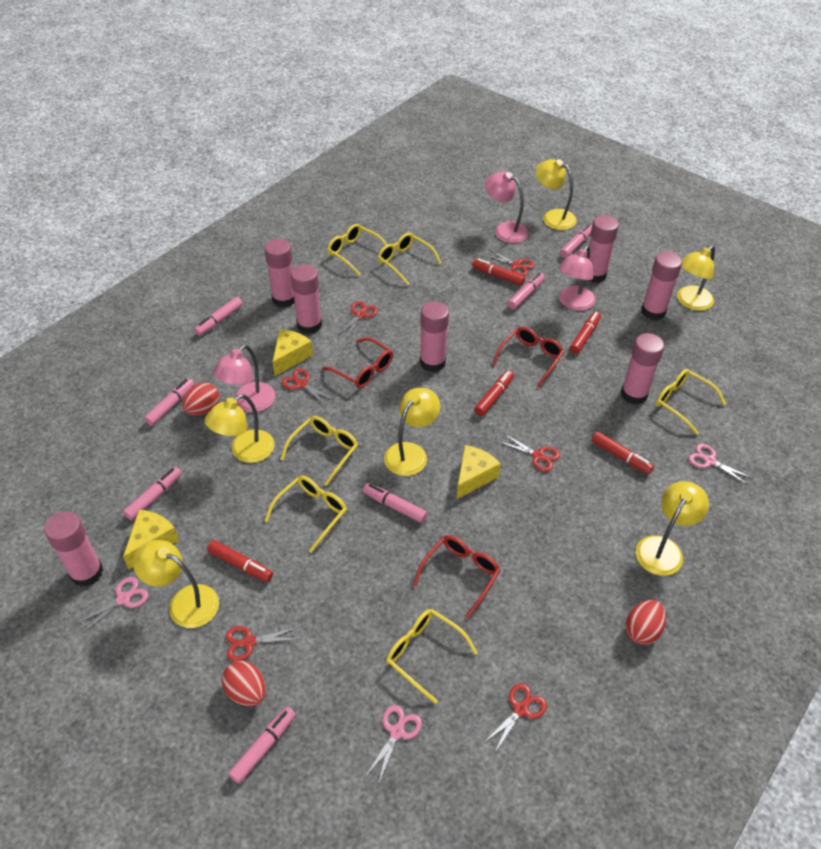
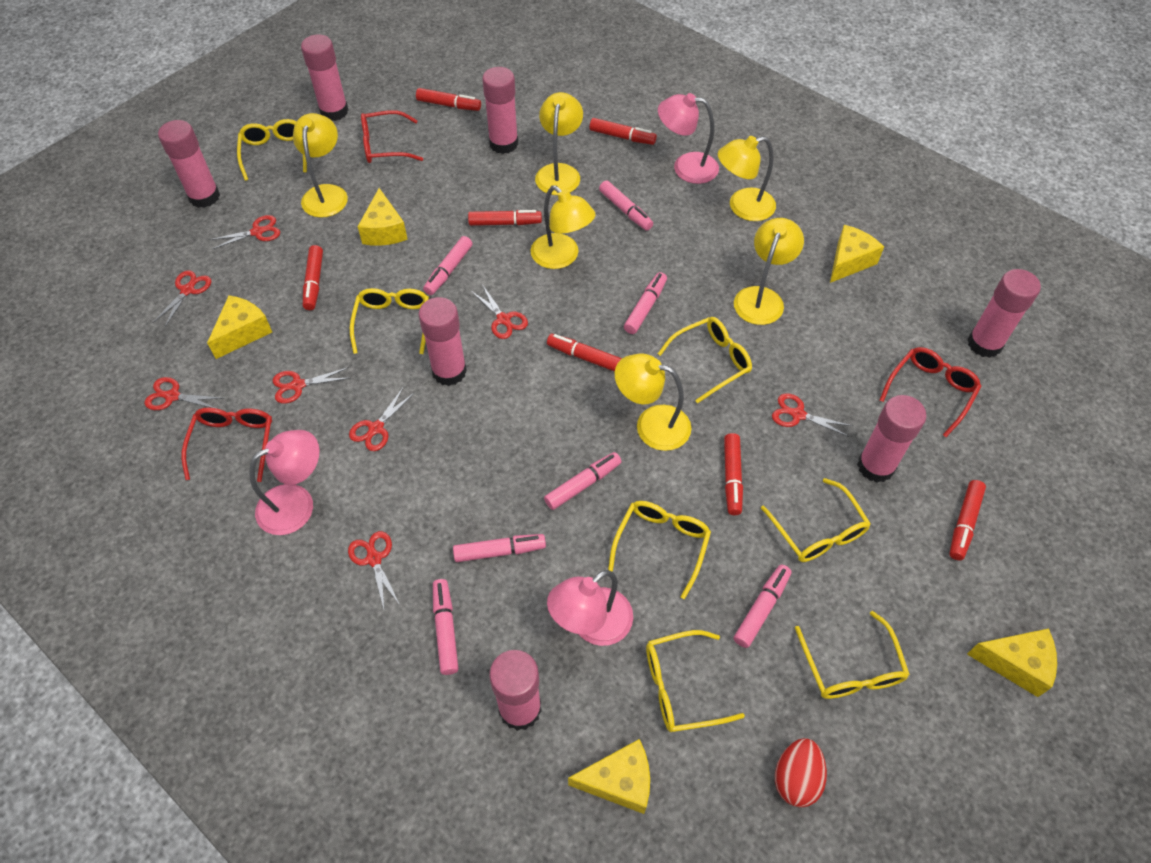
pink scissors: 3 -> 0
red egg: 3 -> 1
red marker: 5 -> 7
red scissors: 6 -> 8
yellow cheese: 3 -> 5
yellow glasses: 6 -> 7

